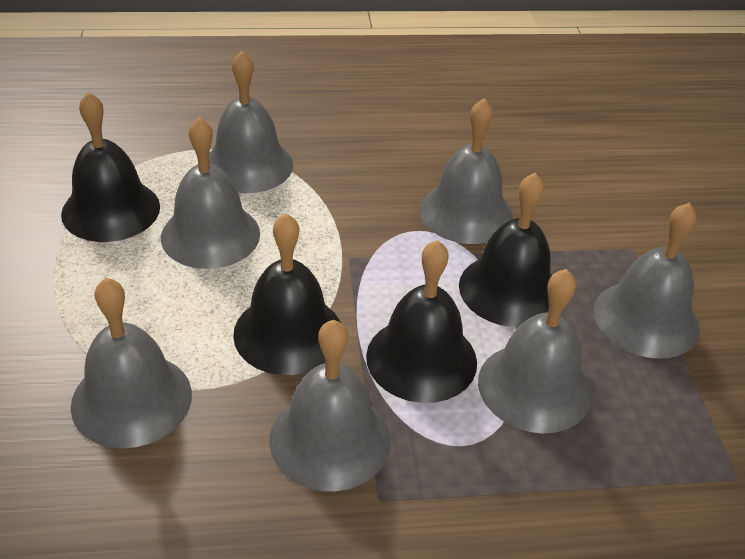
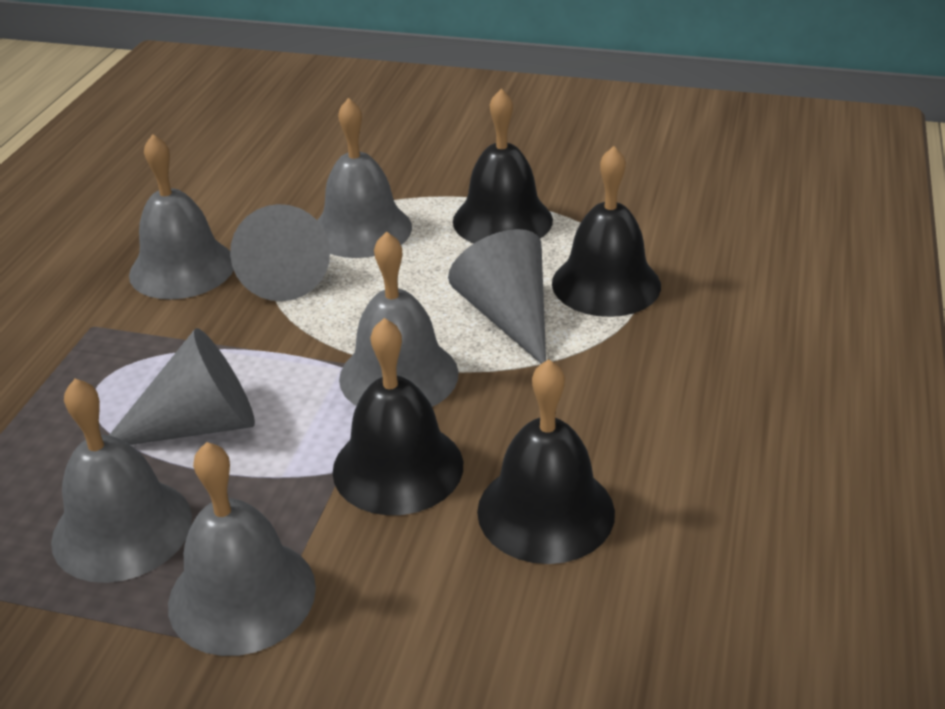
grey bell: 7 -> 5
grey cone: 0 -> 3

